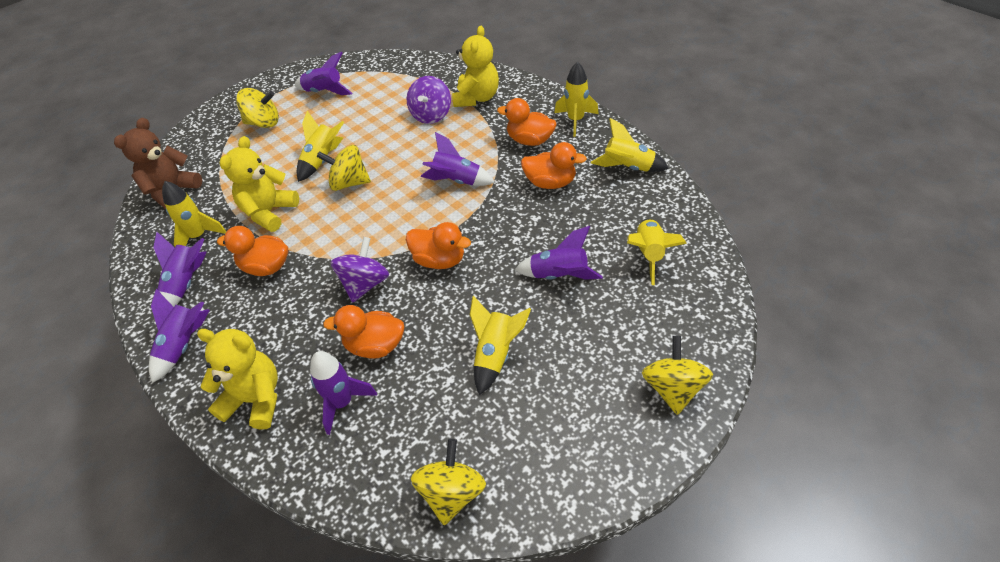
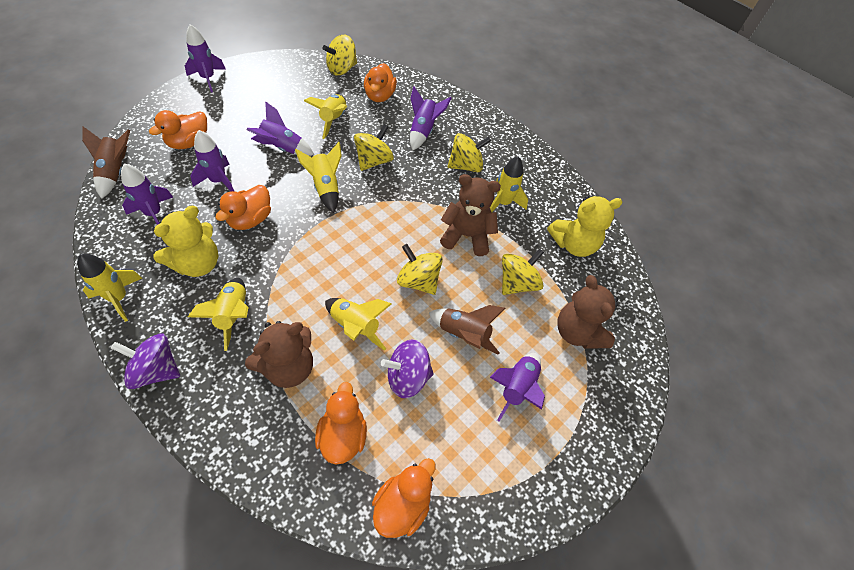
brown rocket: 0 -> 2
brown teddy bear: 1 -> 3
yellow spinning top: 4 -> 5
yellow teddy bear: 3 -> 2

